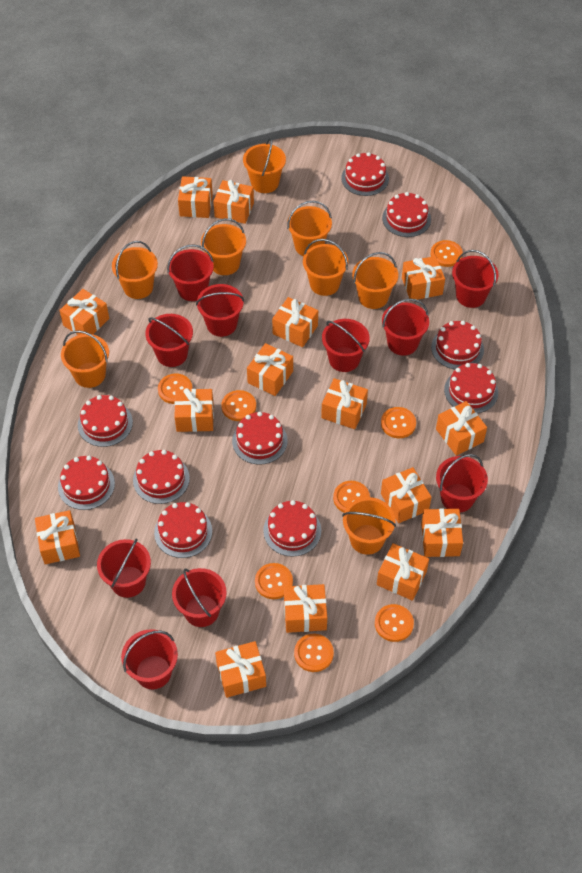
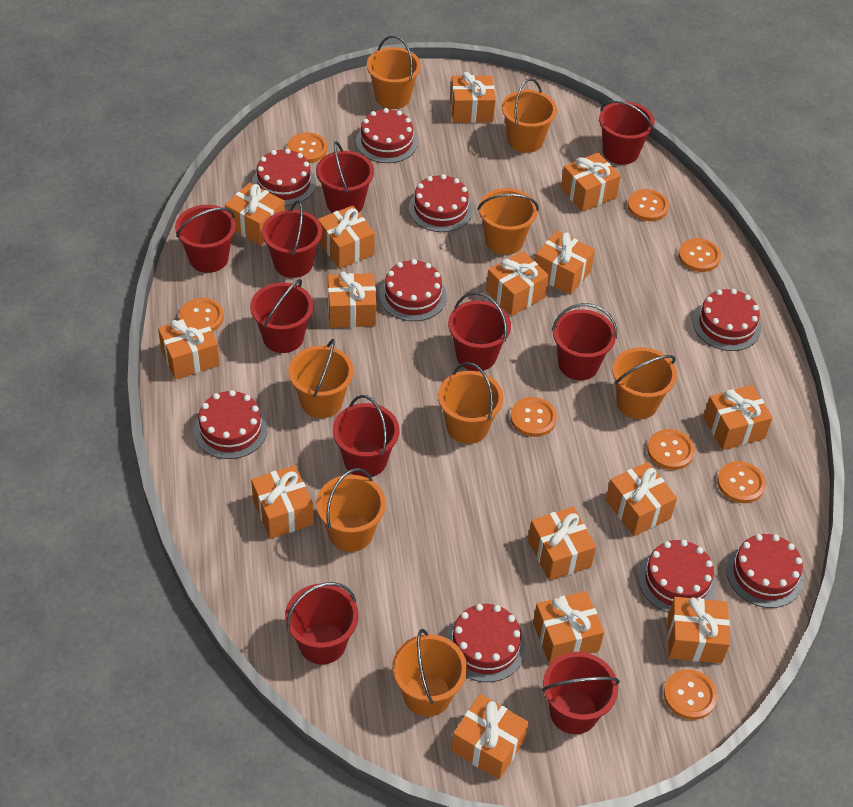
red cake: 10 -> 9

